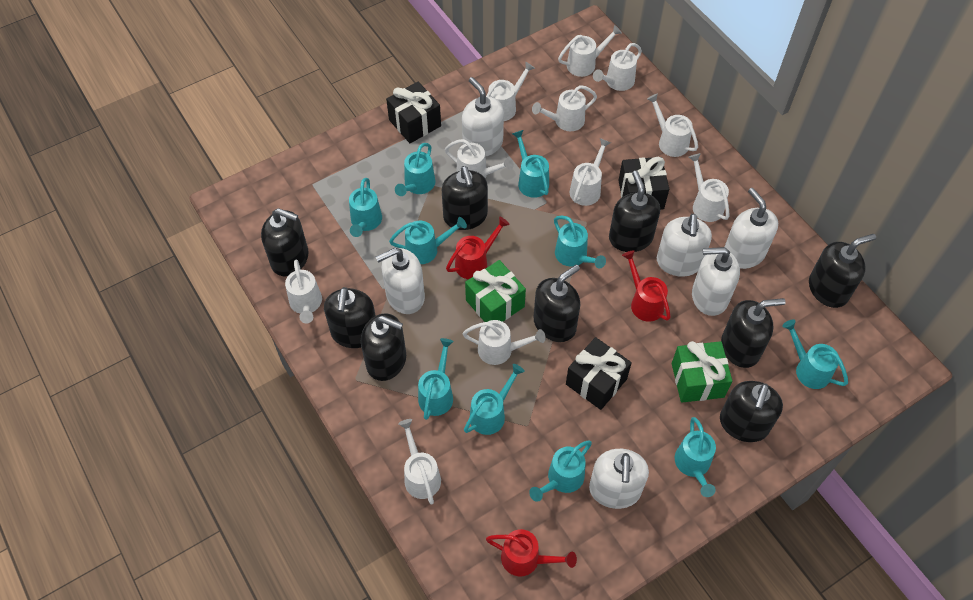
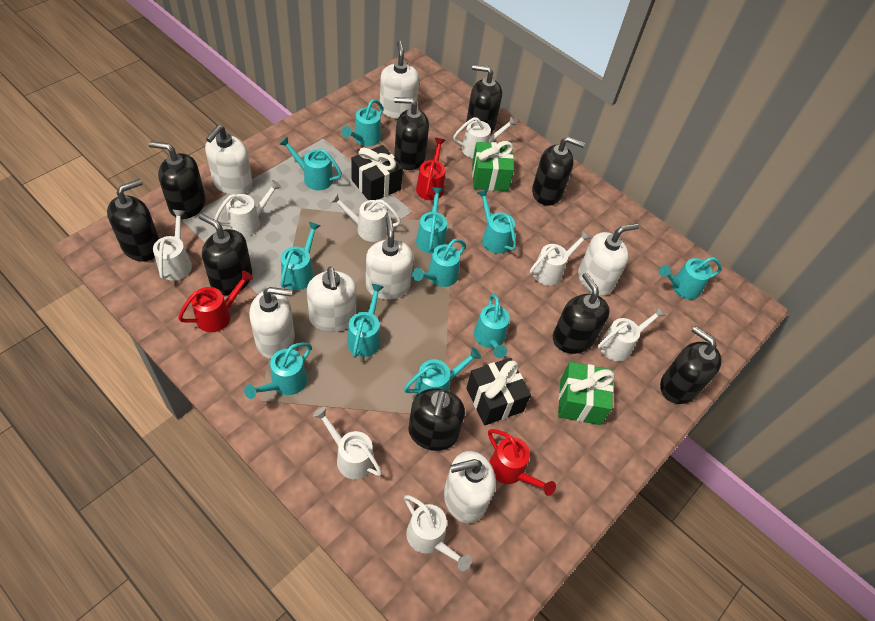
black gift: 3 -> 2
turquoise watering can: 10 -> 11
white soap dispenser: 6 -> 7
white watering can: 11 -> 8

